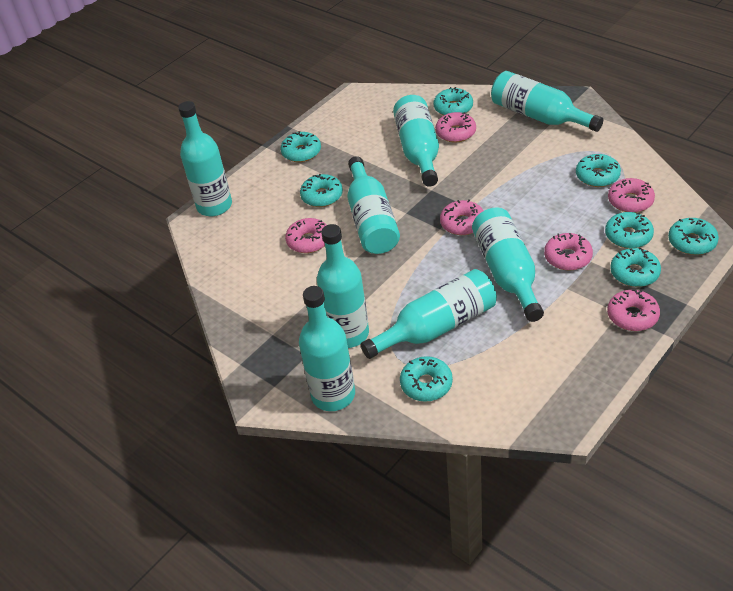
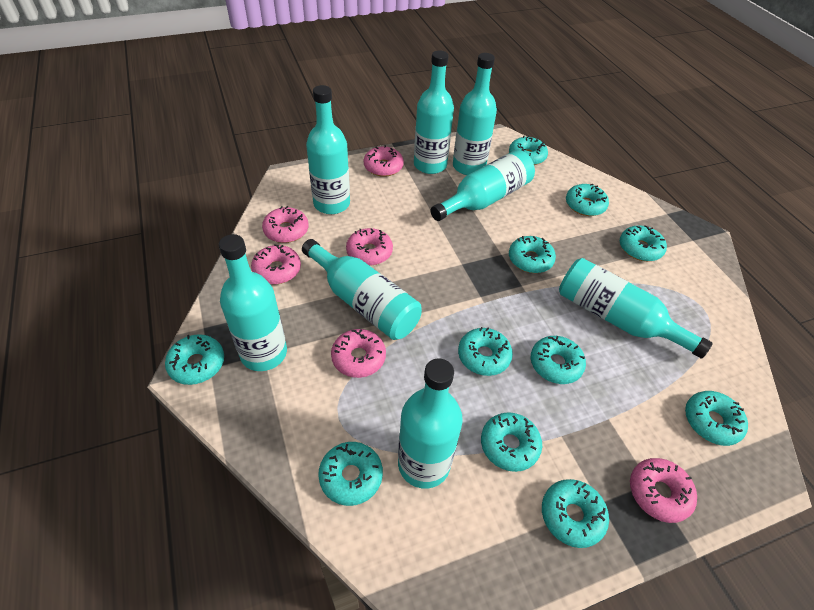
turquoise donut: 8 -> 11

